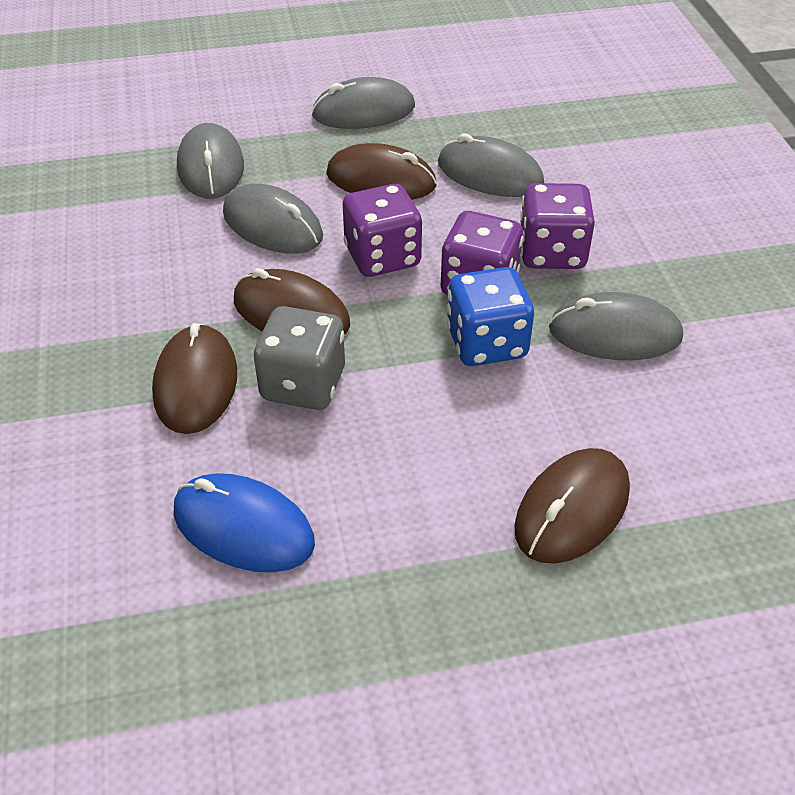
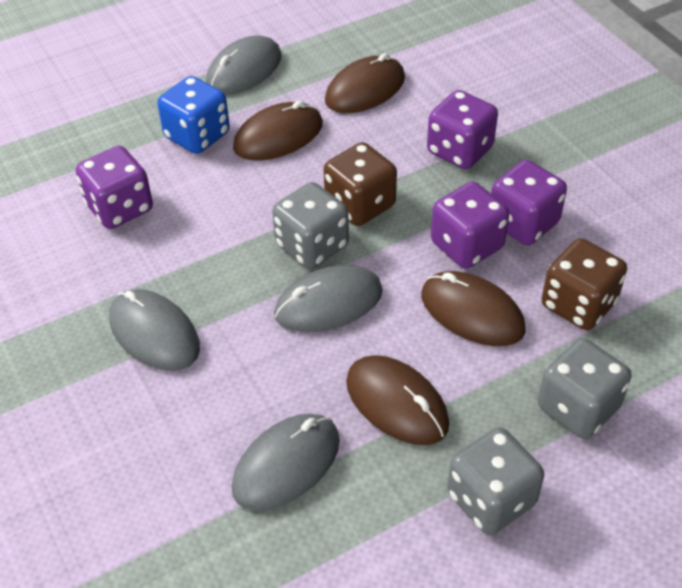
blue mouse: 1 -> 0
brown dice: 0 -> 2
grey dice: 1 -> 3
grey mouse: 5 -> 4
purple dice: 3 -> 4

